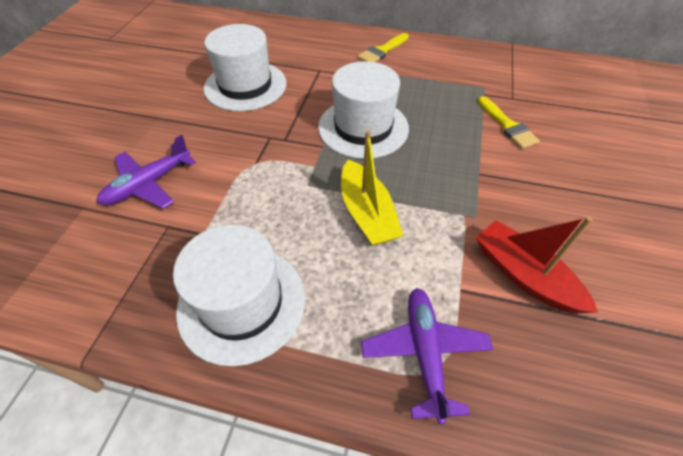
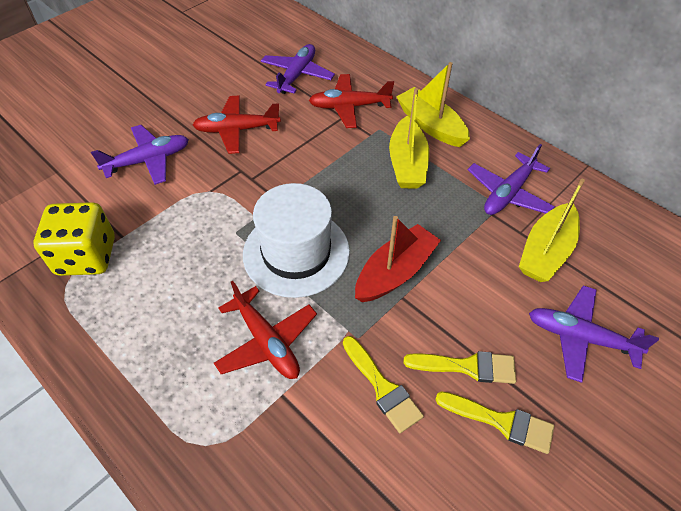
purple plane: 2 -> 4
red plane: 0 -> 3
white hat: 3 -> 1
yellow boat: 1 -> 3
yellow brush: 2 -> 3
yellow dice: 0 -> 1

